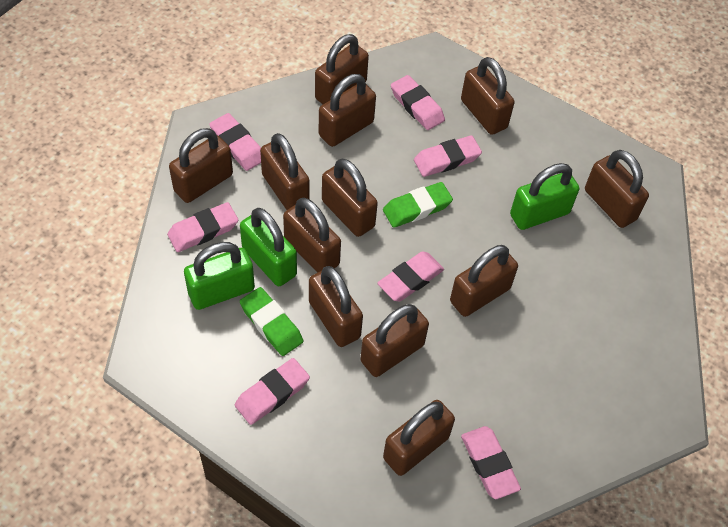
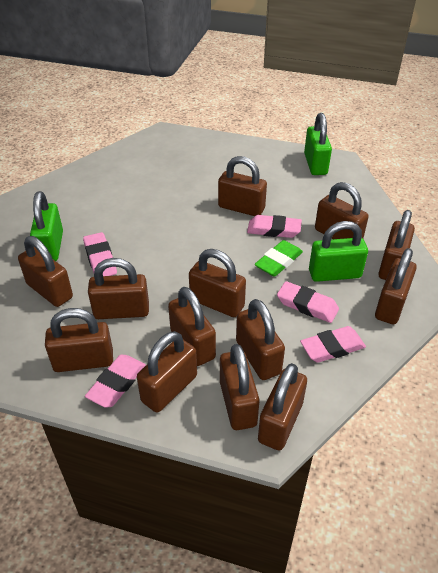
brown padlock: 12 -> 13
green eraser: 2 -> 1
pink eraser: 7 -> 5

